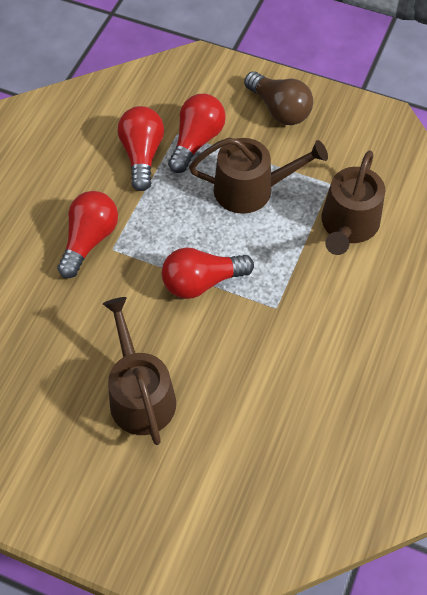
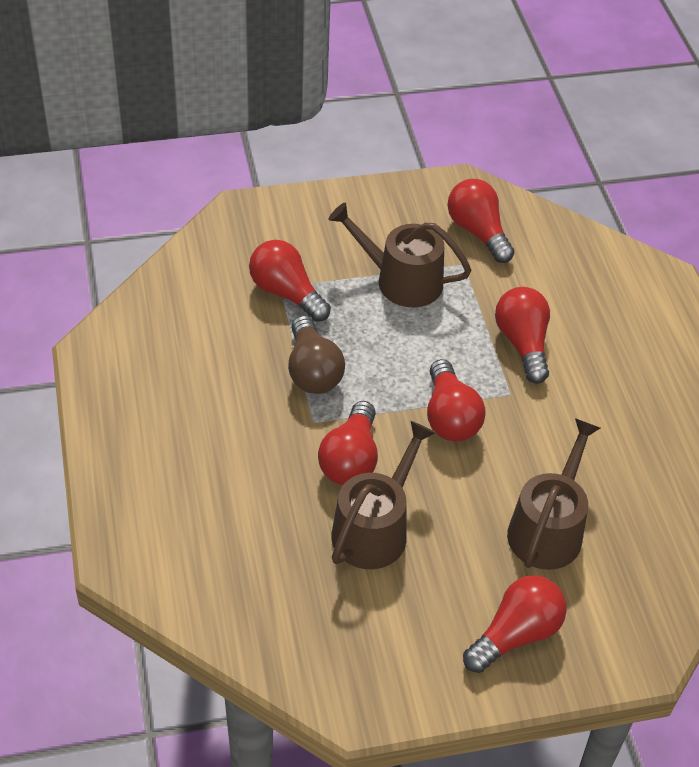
red light bulb: 4 -> 6

